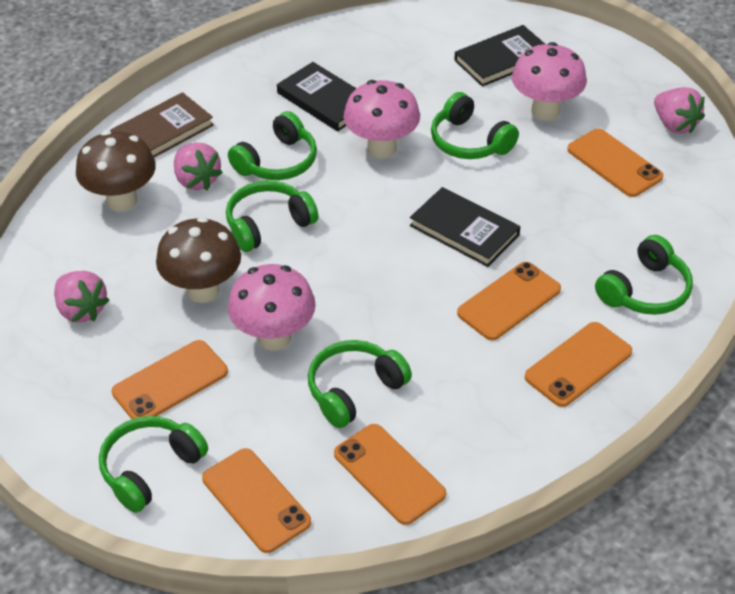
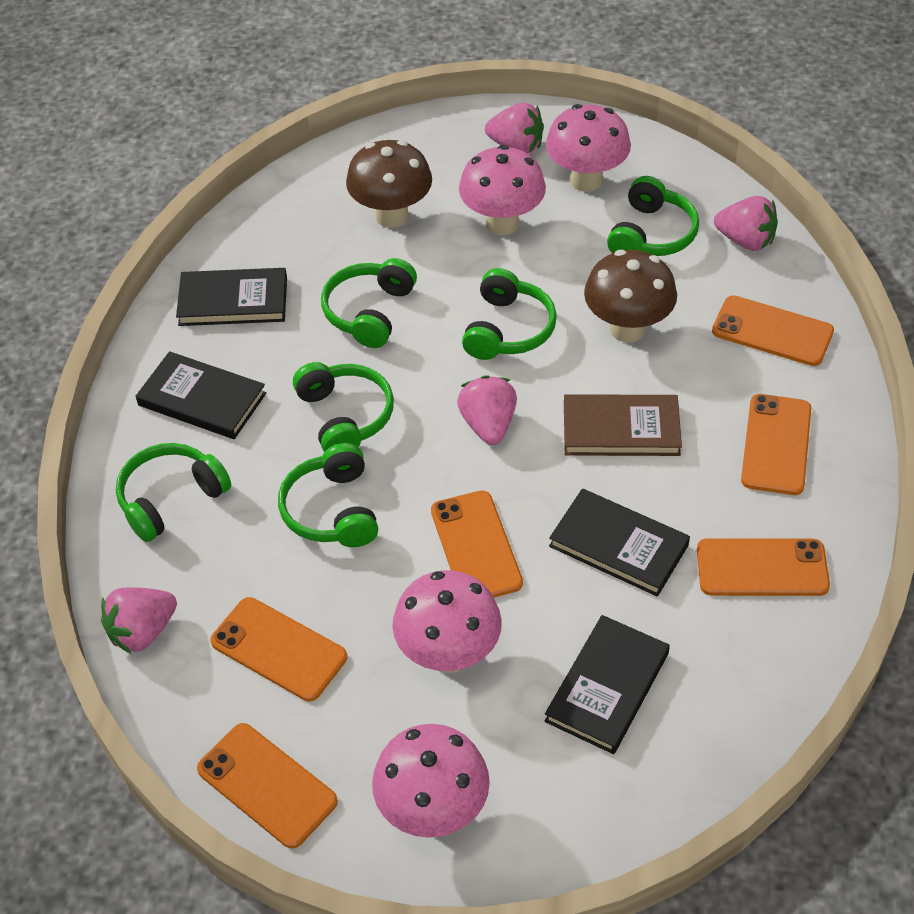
black book: 3 -> 4
pink mushroom: 3 -> 4
pink strawberry: 3 -> 4

